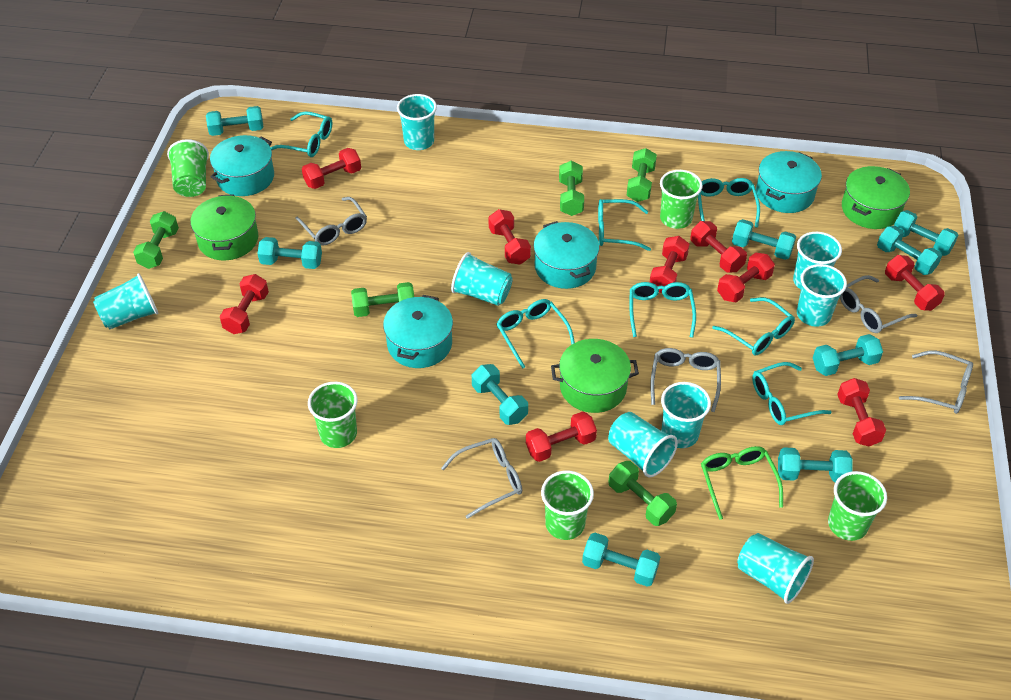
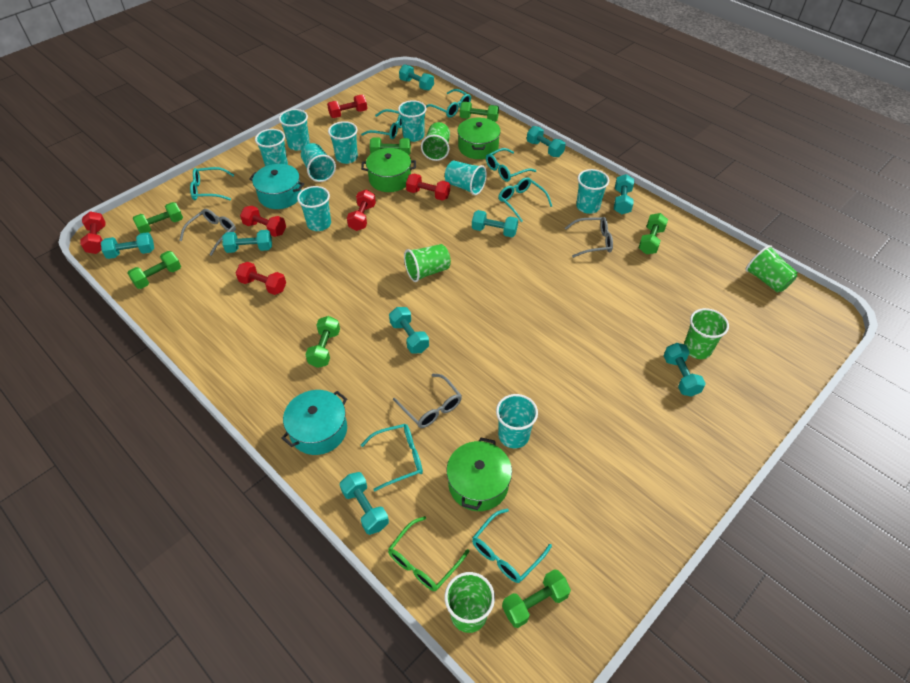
green dumbbell: 5 -> 7
grey glasses: 5 -> 3
red dumbbell: 9 -> 6
turquoise cup: 8 -> 9
turquoise pot: 4 -> 2

